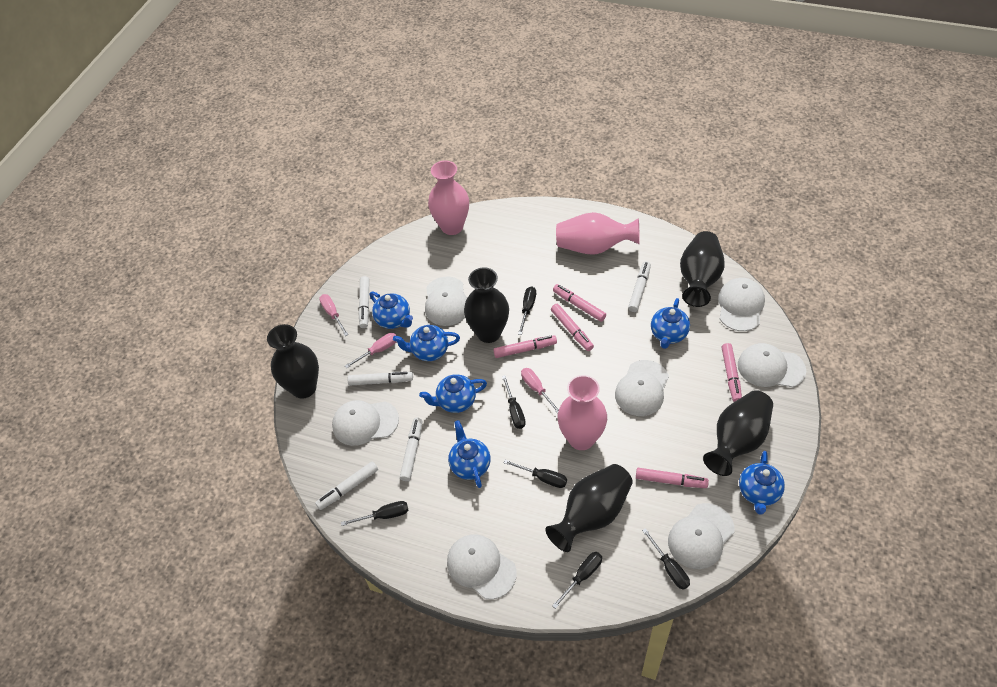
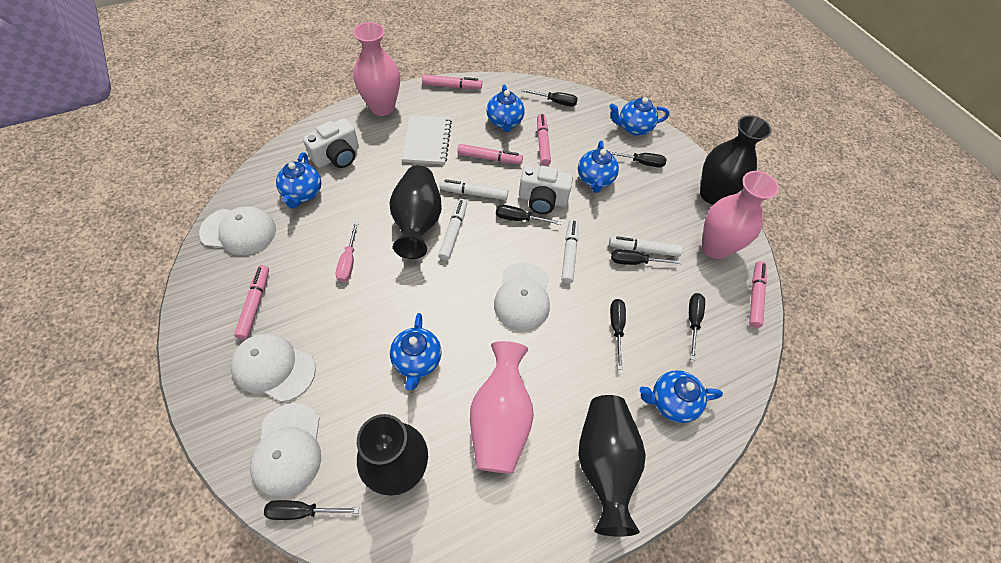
black screwdriver: 6 -> 7
black vase: 5 -> 4
pink screwdriver: 3 -> 1
white camera: 0 -> 2
white cap: 7 -> 4
white marker: 5 -> 4
white notebook: 0 -> 1

